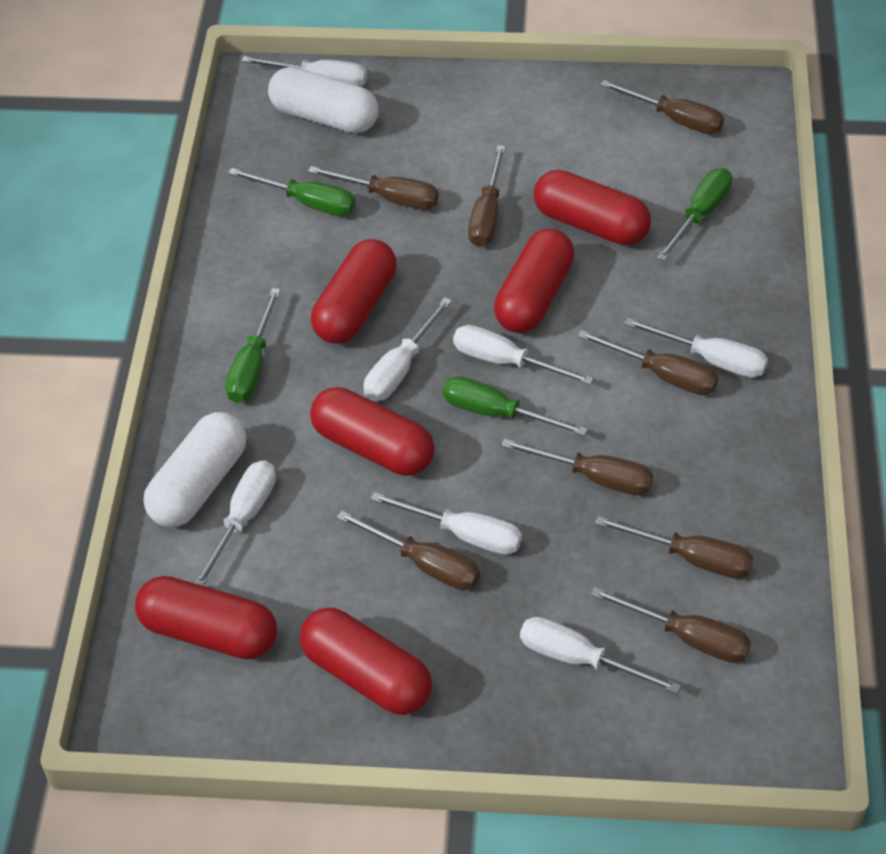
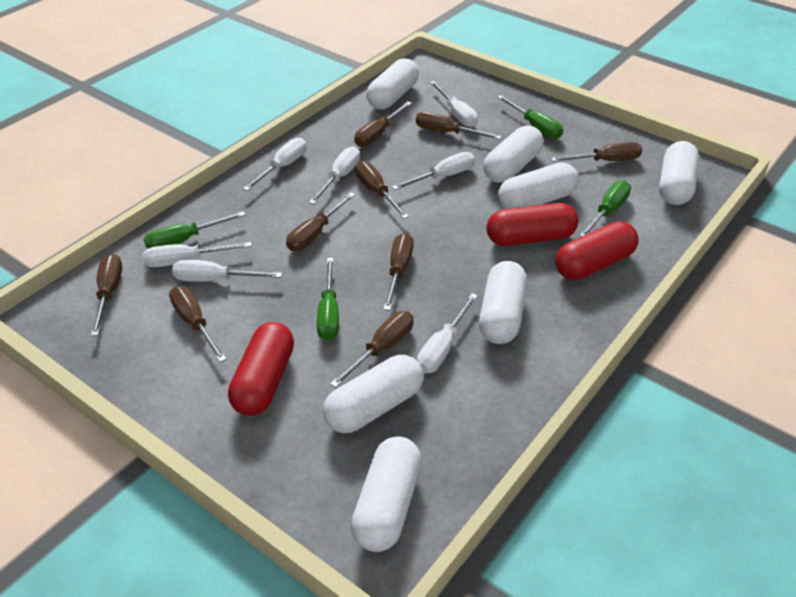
brown screwdriver: 8 -> 9
red capsule: 6 -> 3
white capsule: 2 -> 7

